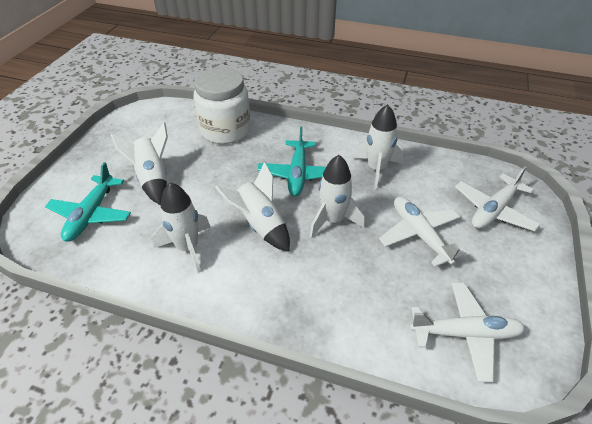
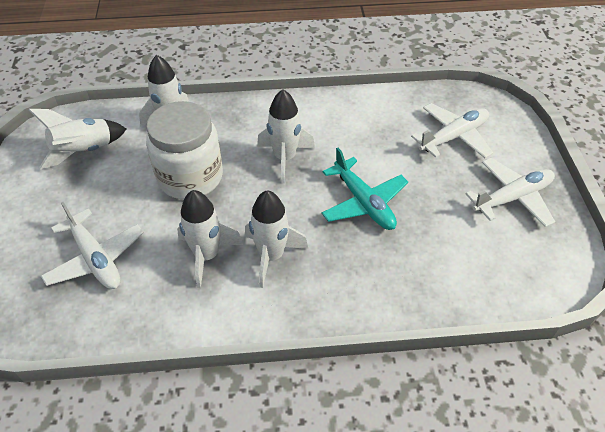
turquoise plane: 2 -> 1

